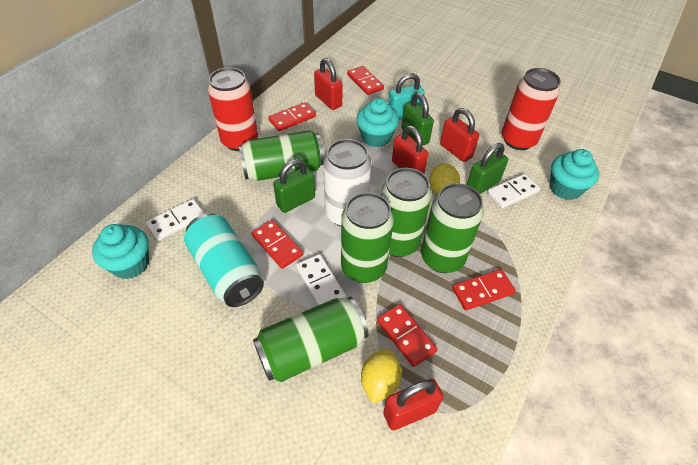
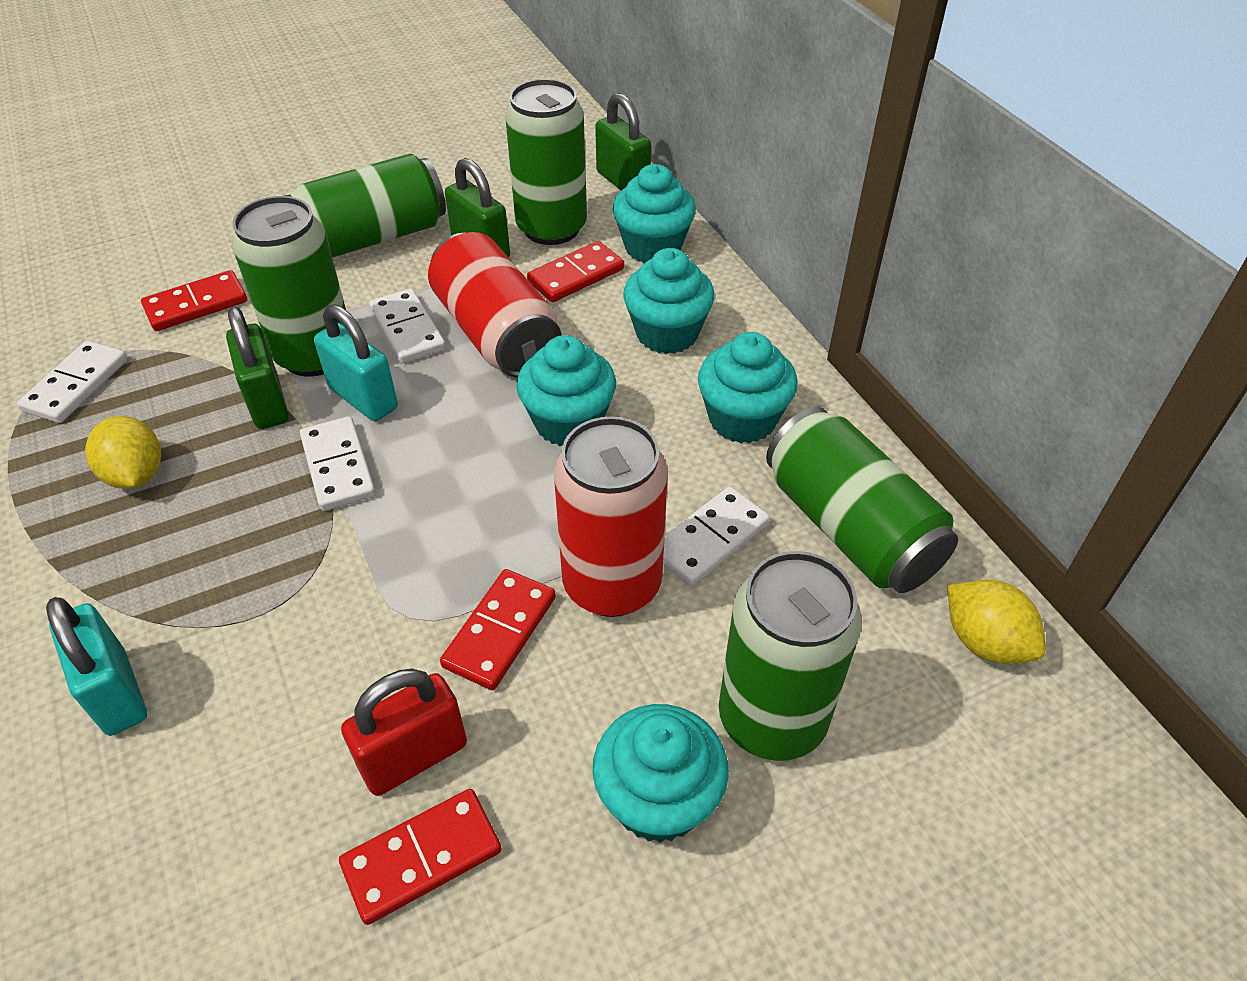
red domino: 5 -> 4
red padlock: 4 -> 1
turquoise can: 1 -> 0
turquoise cupcake: 3 -> 5
turquoise padlock: 1 -> 2
white can: 1 -> 0
white domino: 3 -> 4

